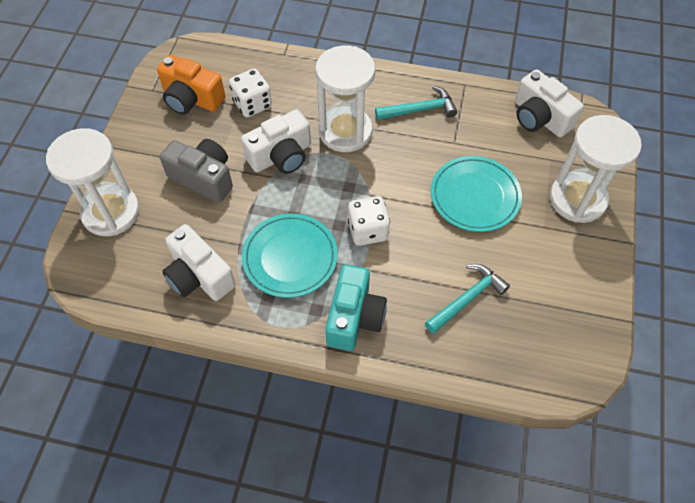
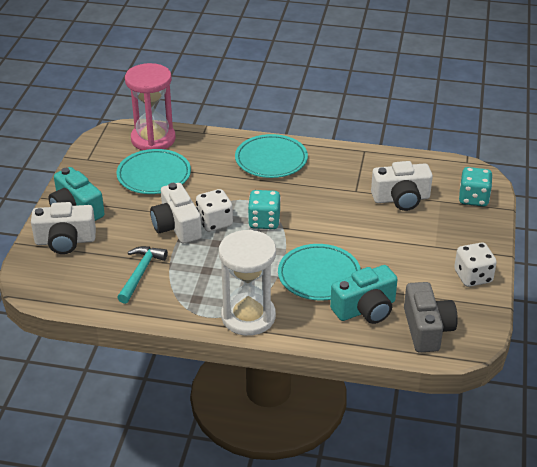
orange camera: 1 -> 0
pink hourglass: 0 -> 1
turquoise camera: 1 -> 2
turquoise dice: 0 -> 2
turquoise hammer: 2 -> 1
turquoise plate: 2 -> 3
white hourglass: 3 -> 1

